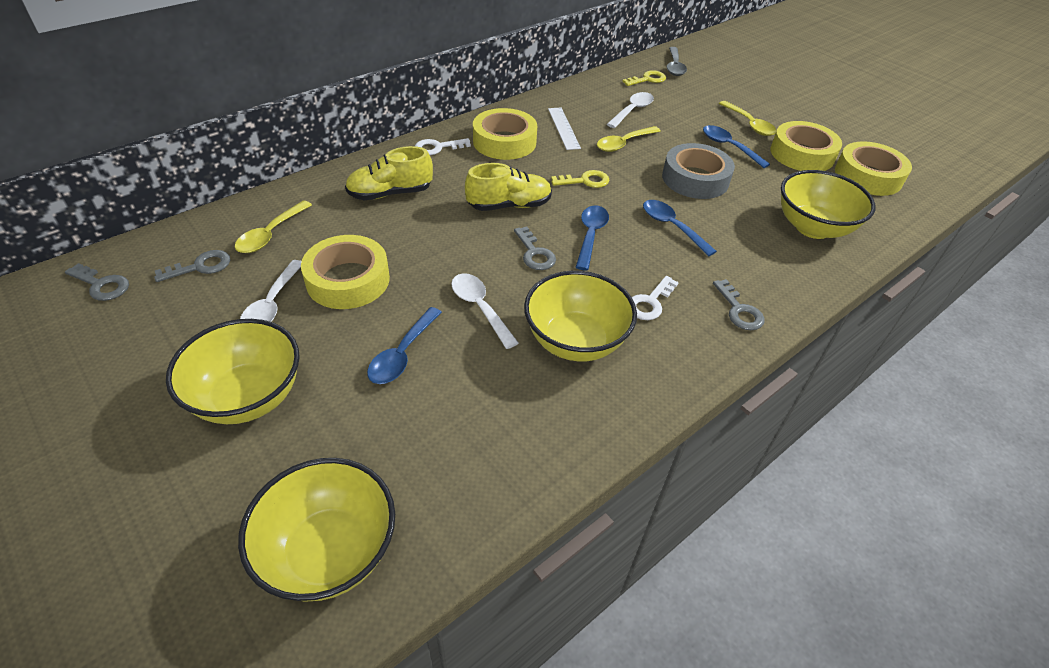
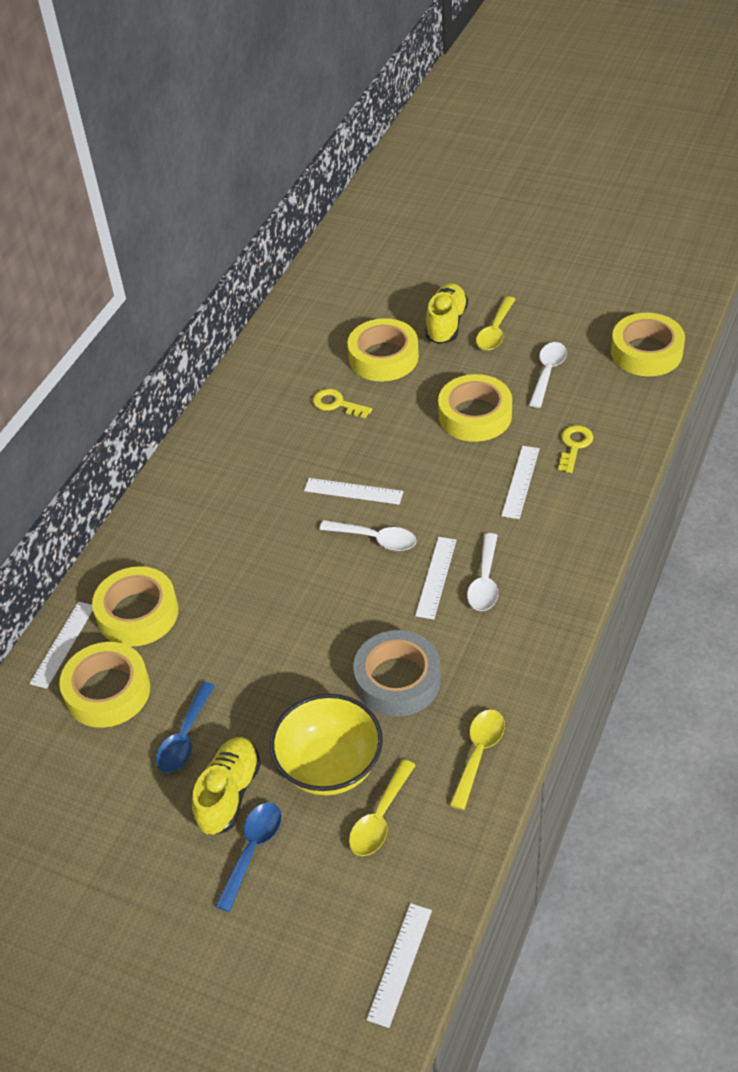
blue spoon: 4 -> 2
grey key: 4 -> 0
grey spoon: 1 -> 0
white key: 2 -> 0
white ruler: 1 -> 5
yellow bowl: 4 -> 1
yellow tape: 4 -> 5

